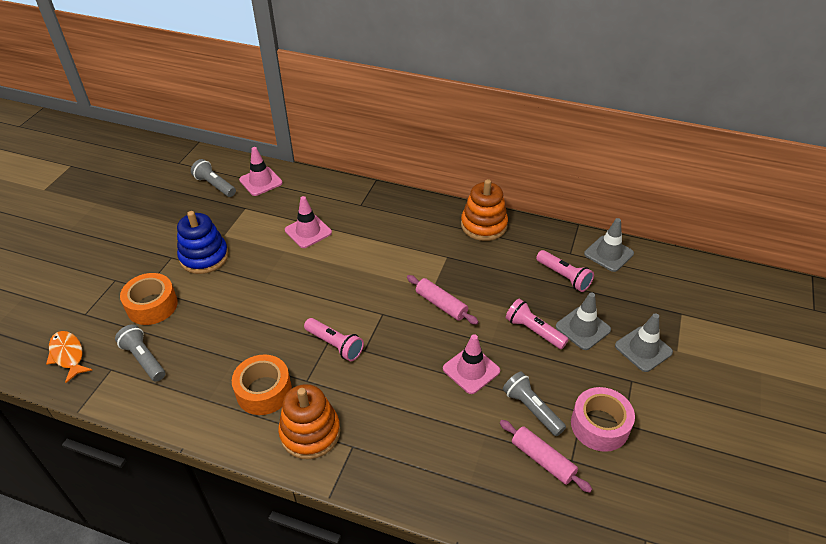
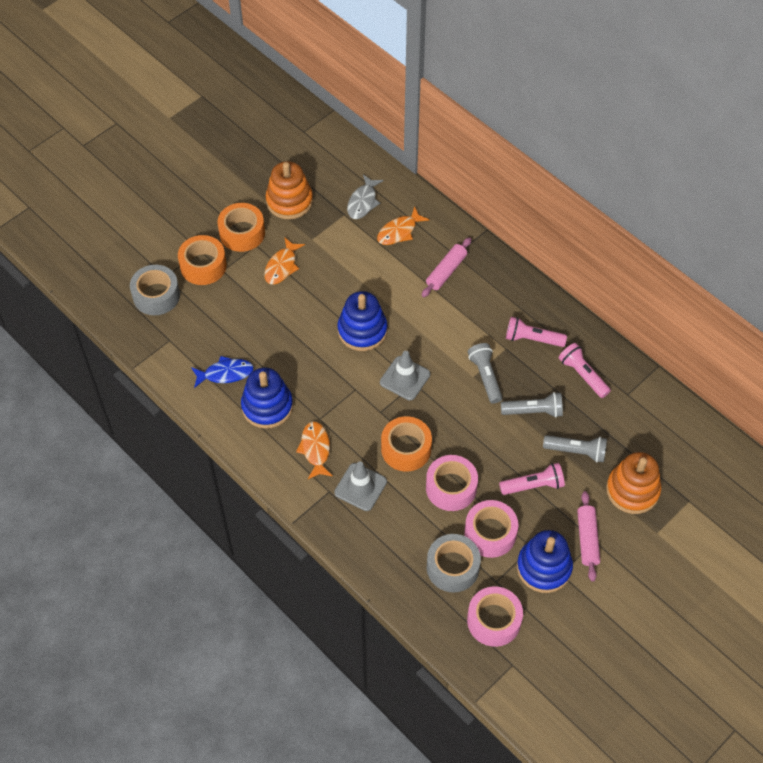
blue fish: 0 -> 1
blue stacking toy: 1 -> 3
grey fish: 0 -> 1
grey tape: 0 -> 2
grey traffic cone: 3 -> 2
orange fish: 1 -> 3
orange tape: 2 -> 3
pink tape: 1 -> 3
pink traffic cone: 3 -> 0

